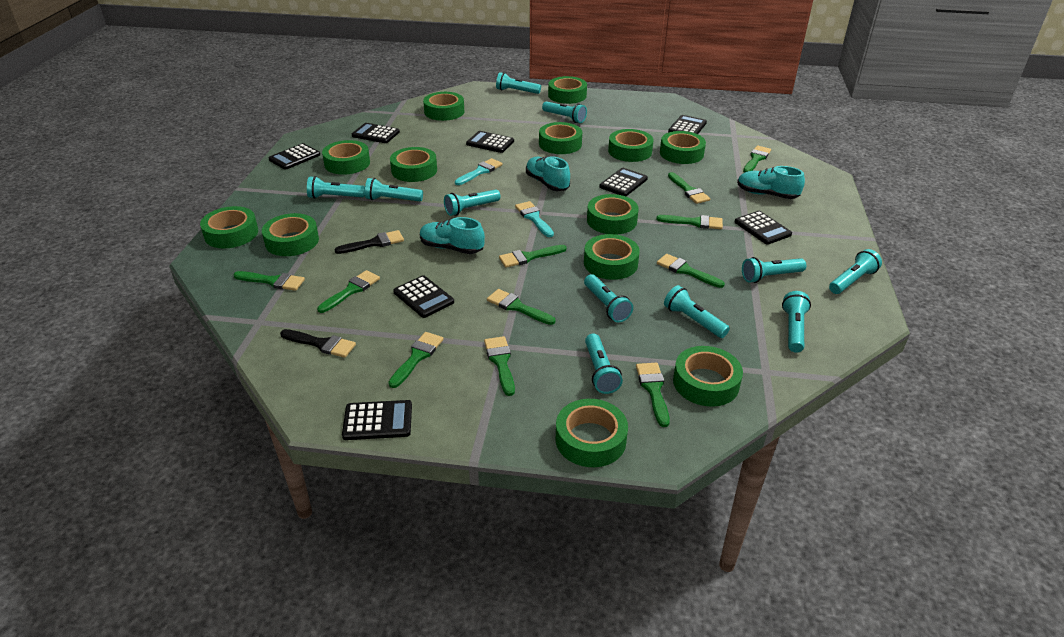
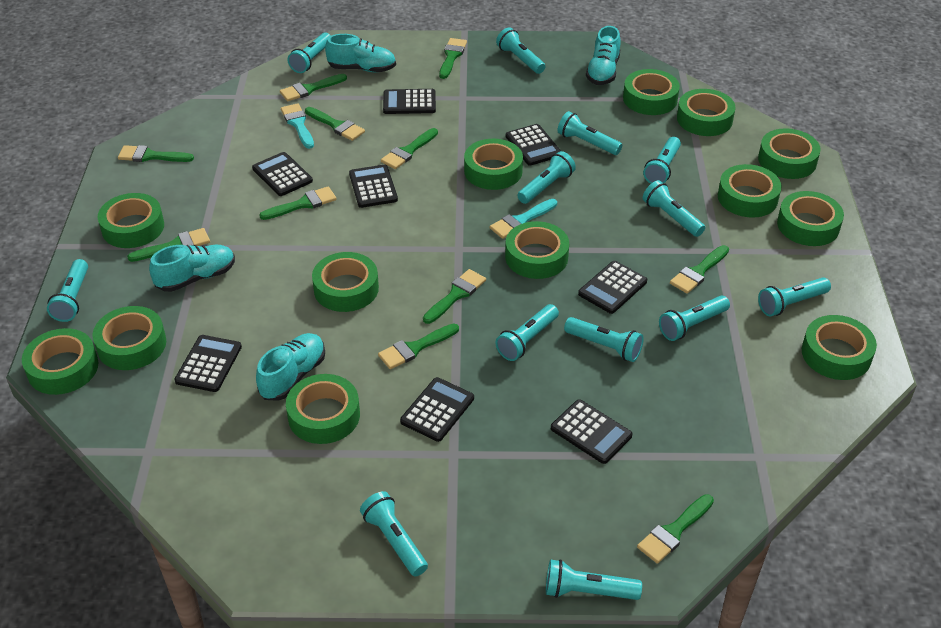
black brush: 2 -> 0
turquoise flashlight: 11 -> 13
turquoise shoe: 3 -> 4

